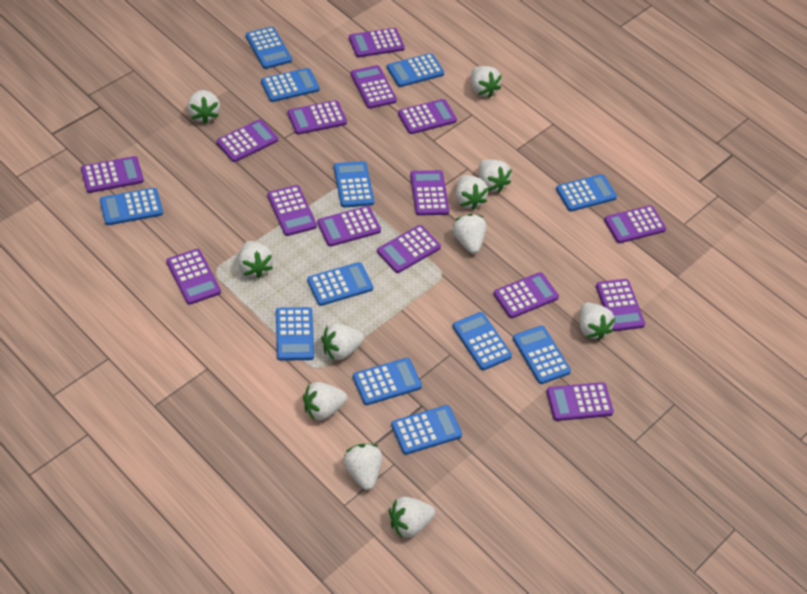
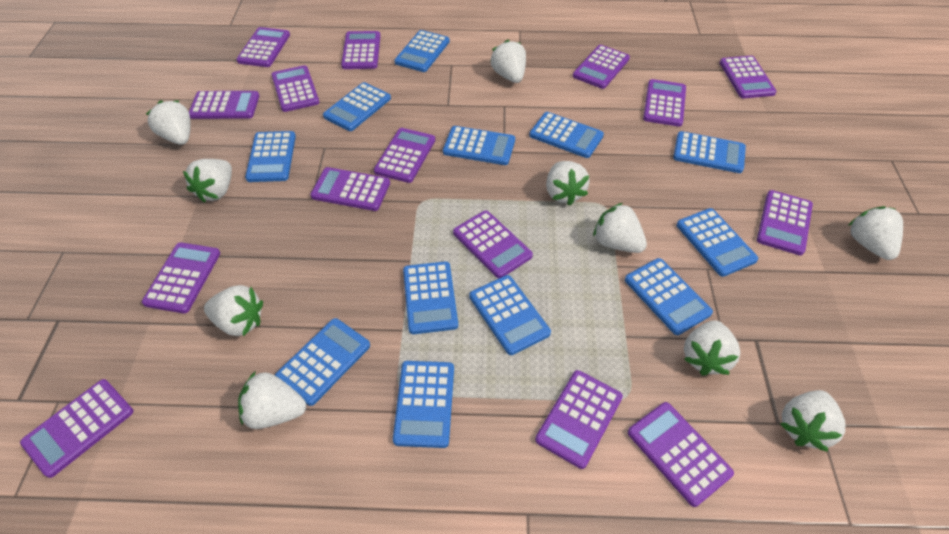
white strawberry: 11 -> 10

